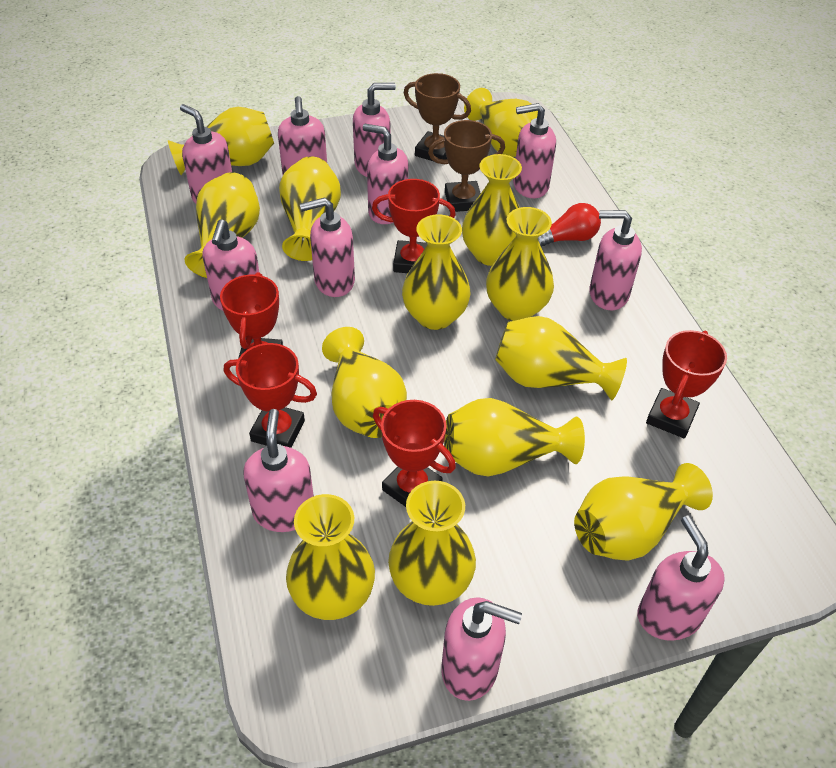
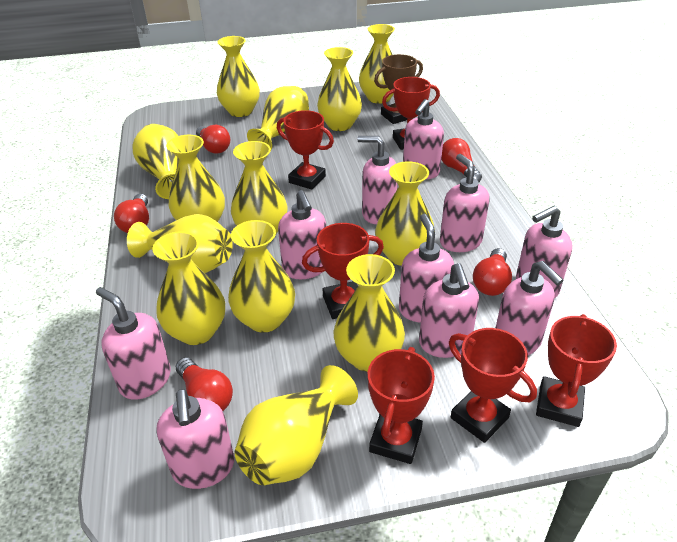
brown trophy: 2 -> 1
pink soap dispenser: 11 -> 10
red light bulb: 1 -> 5
red trophy: 5 -> 6

